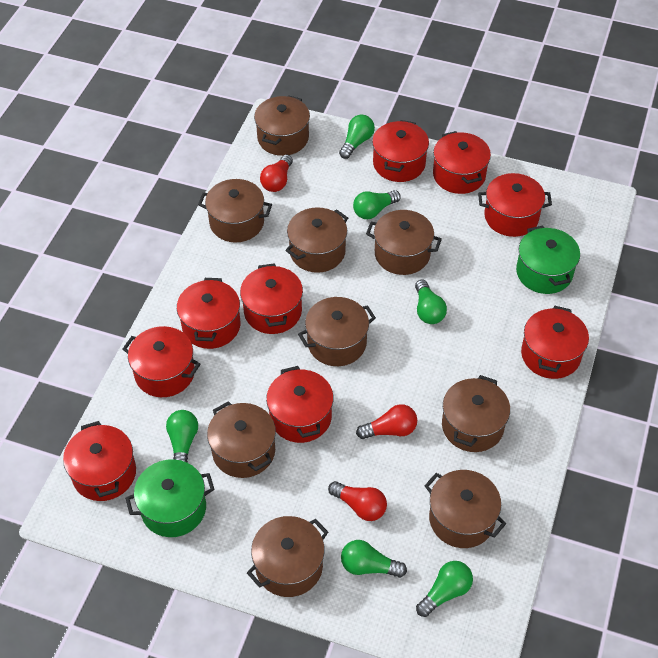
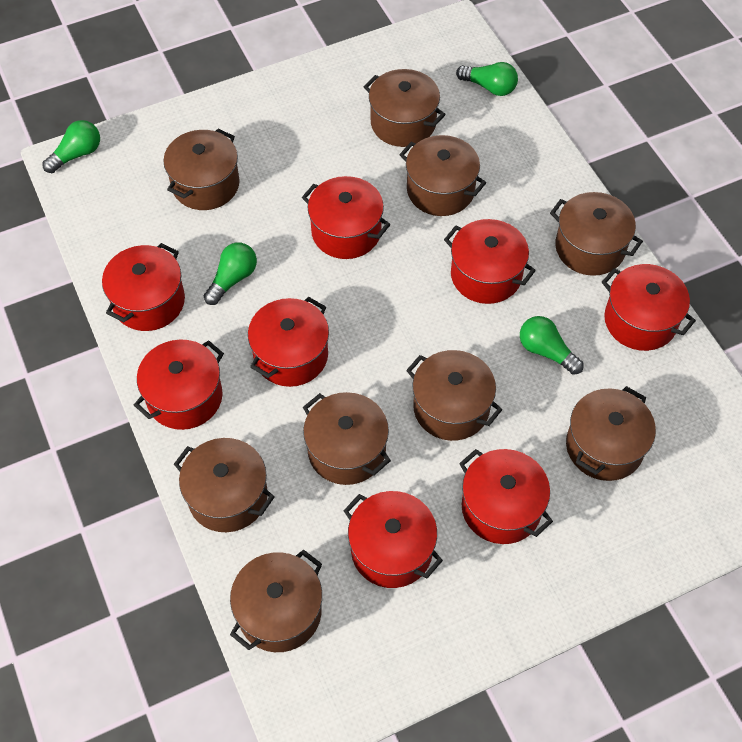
green light bulb: 6 -> 4
green pot: 2 -> 0
red light bulb: 3 -> 0
red pot: 9 -> 8

